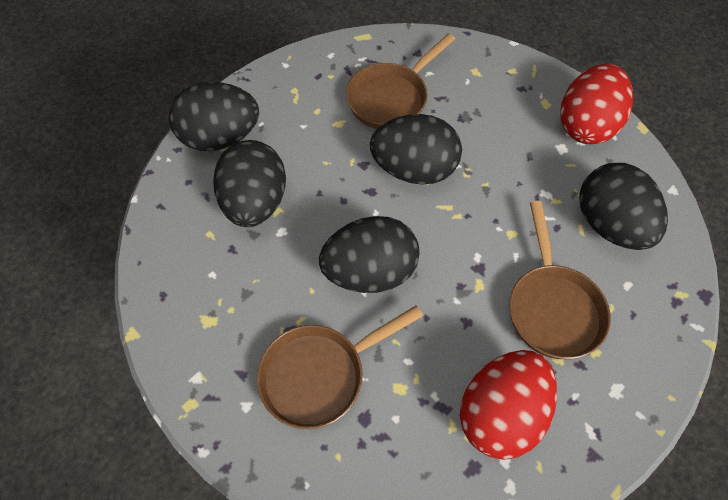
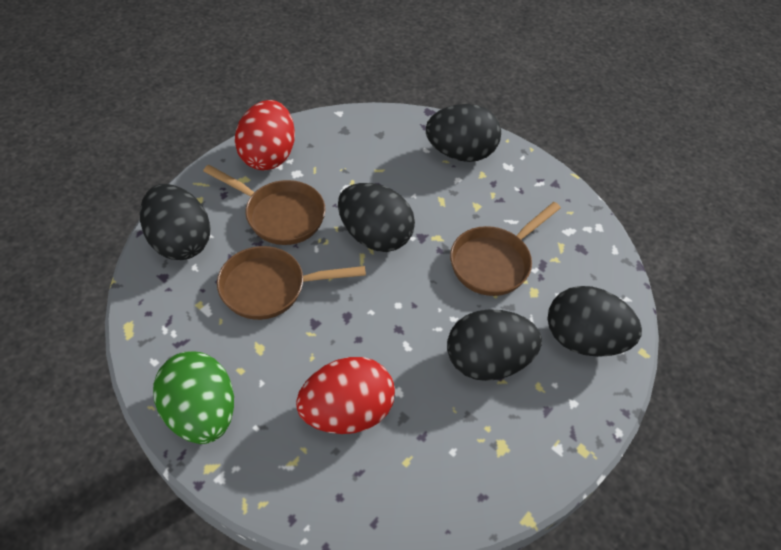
green egg: 0 -> 1

